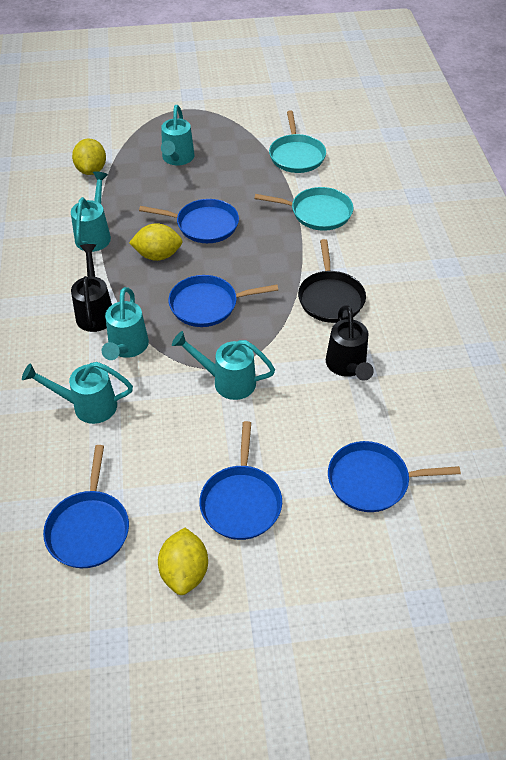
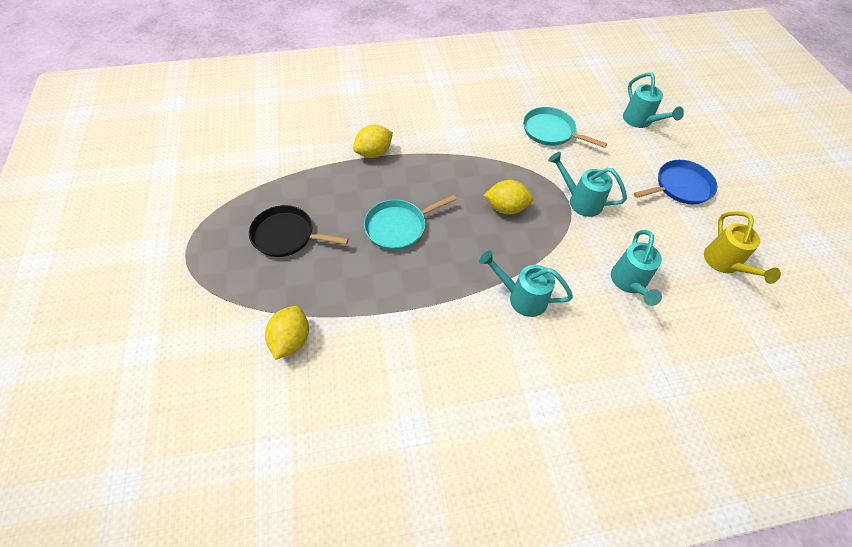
black watering can: 2 -> 0
blue pan: 5 -> 1
turquoise watering can: 5 -> 4
yellow watering can: 0 -> 1

